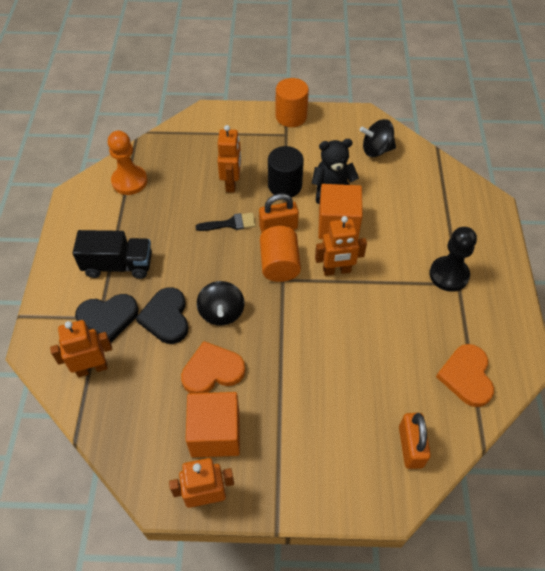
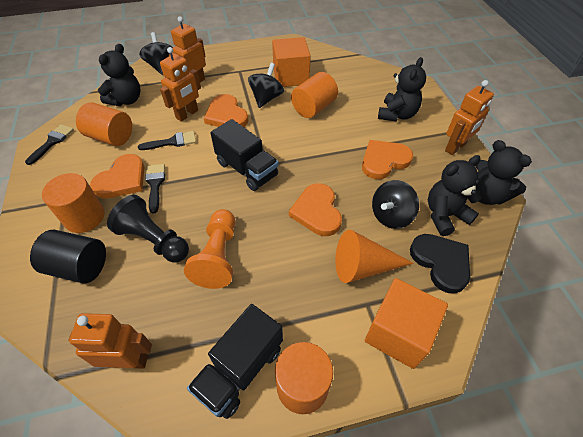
black brush: 1 -> 3
black heart: 2 -> 1
black spinning top: 2 -> 3
black teddy bear: 1 -> 4
black truck: 1 -> 2
orange cone: 0 -> 1
orange cylinder: 2 -> 4
orange heart: 2 -> 4
orange padlock: 2 -> 0

